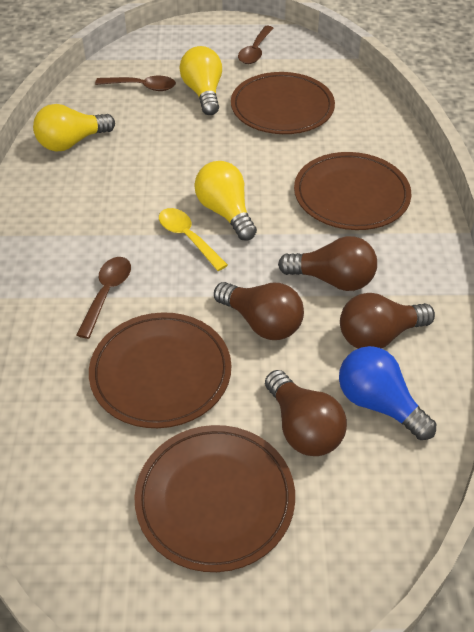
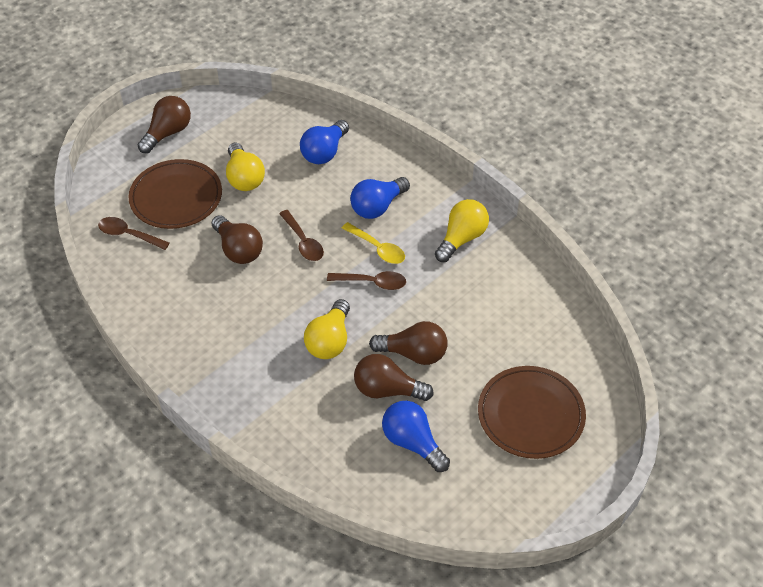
blue light bulb: 1 -> 3
brown plate: 4 -> 2

